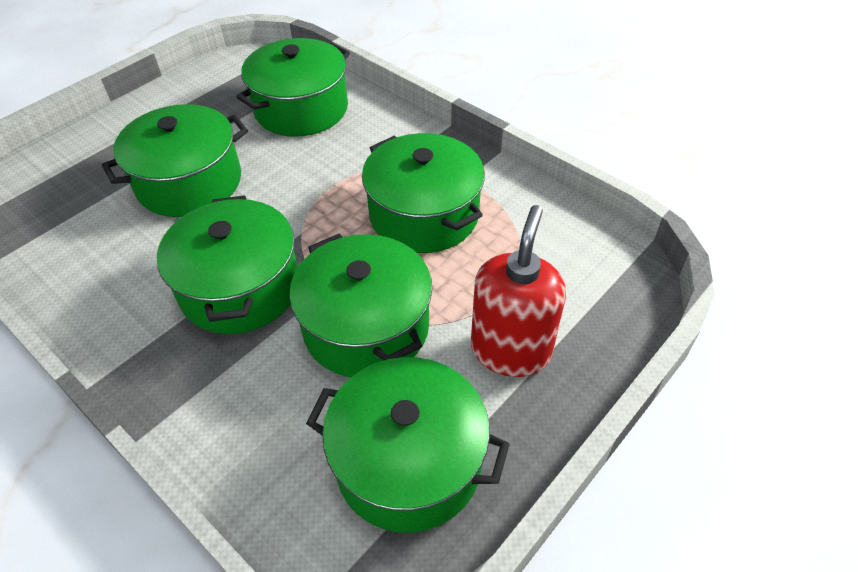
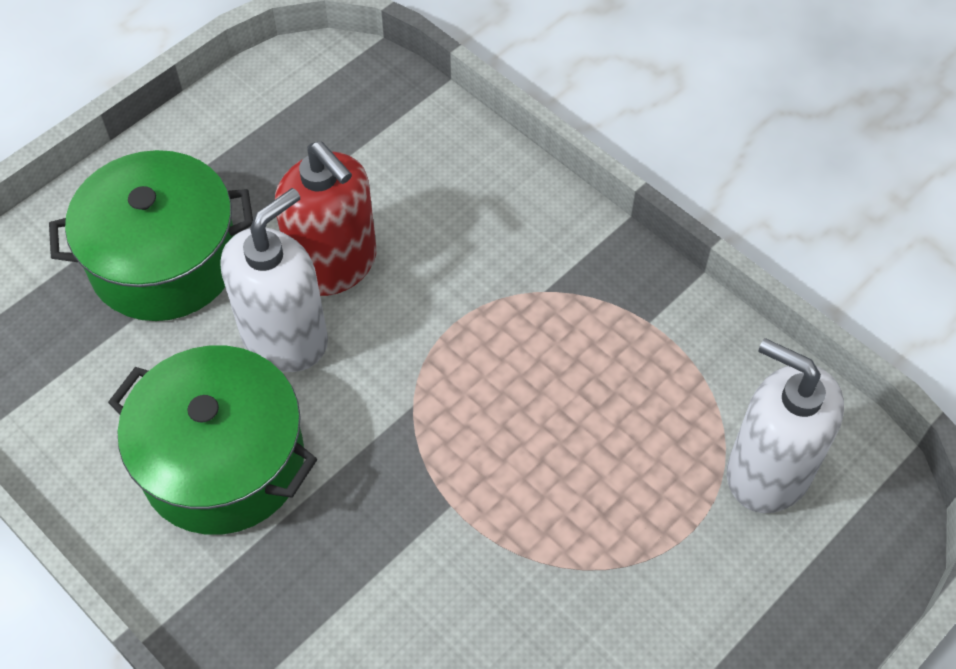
green pot: 6 -> 2
white soap dispenser: 0 -> 2

